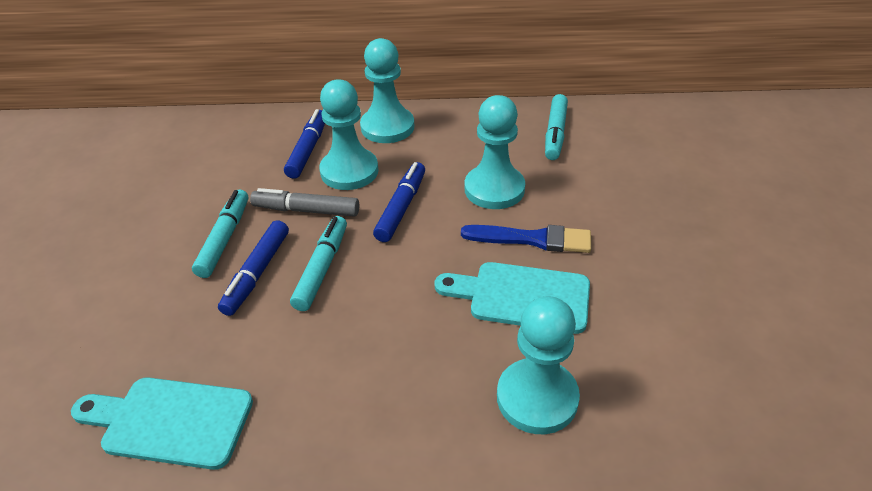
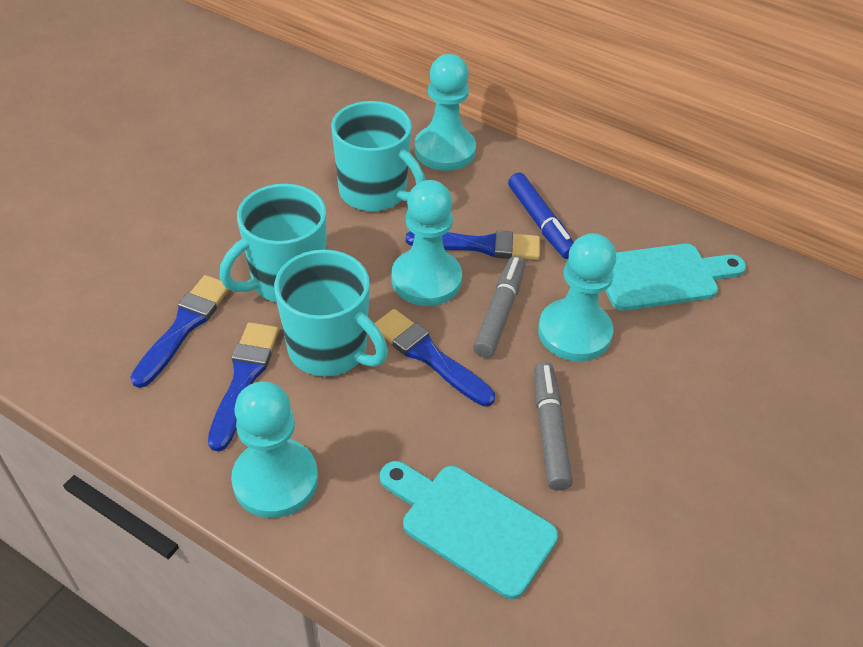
blue brush: 1 -> 4
blue marker: 3 -> 1
grey marker: 1 -> 2
turquoise marker: 3 -> 0
turquoise mug: 0 -> 3

